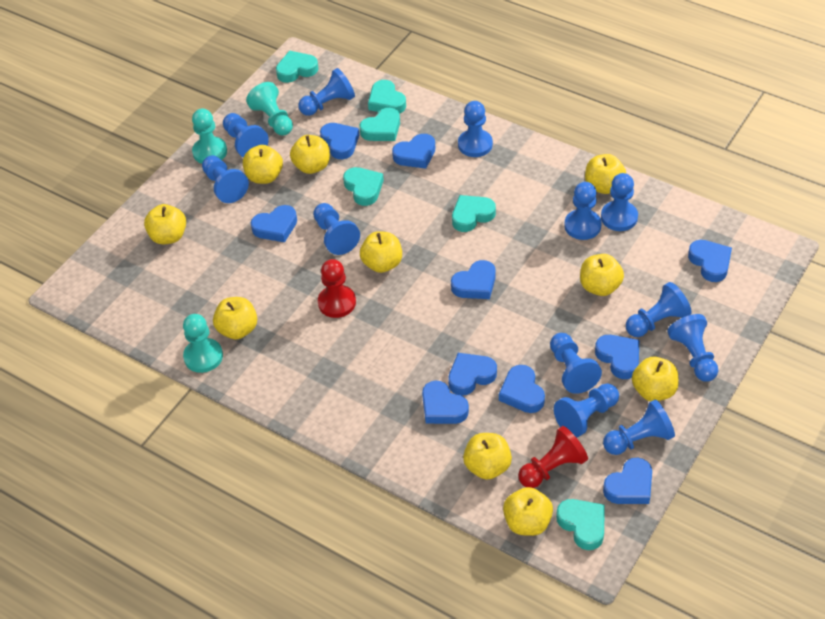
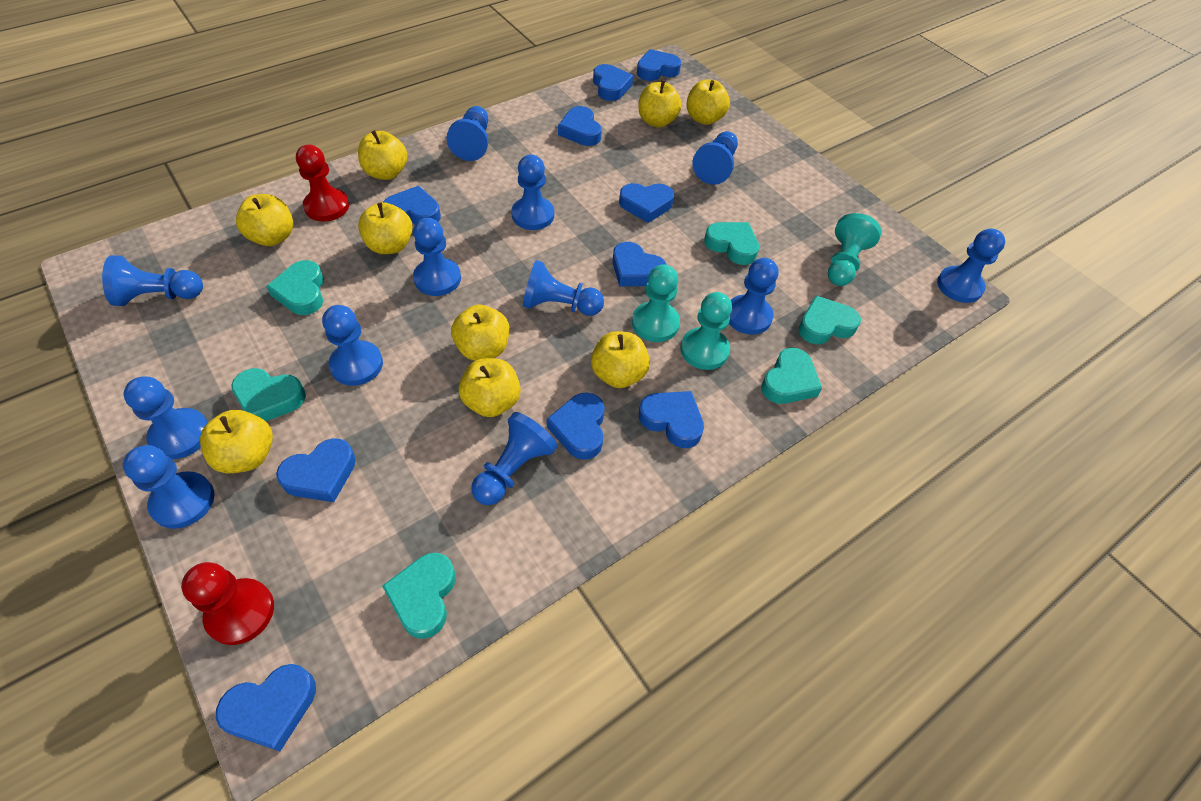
yellow apple: 10 -> 9

